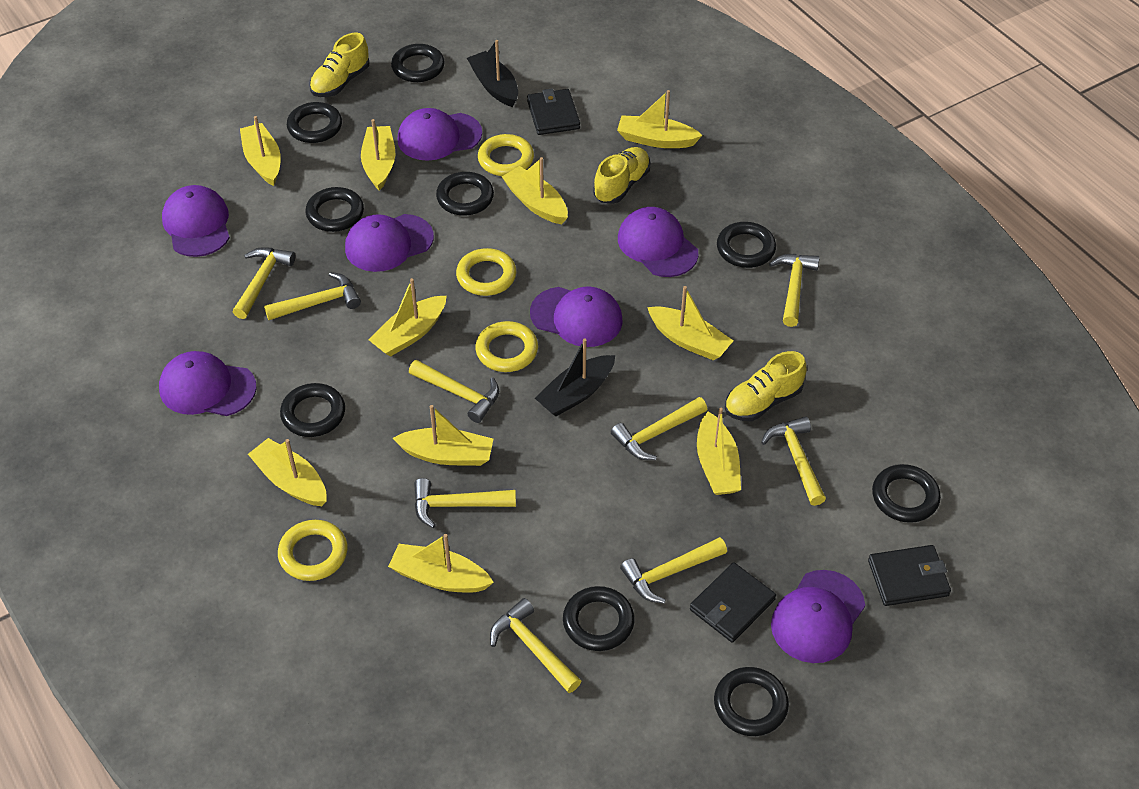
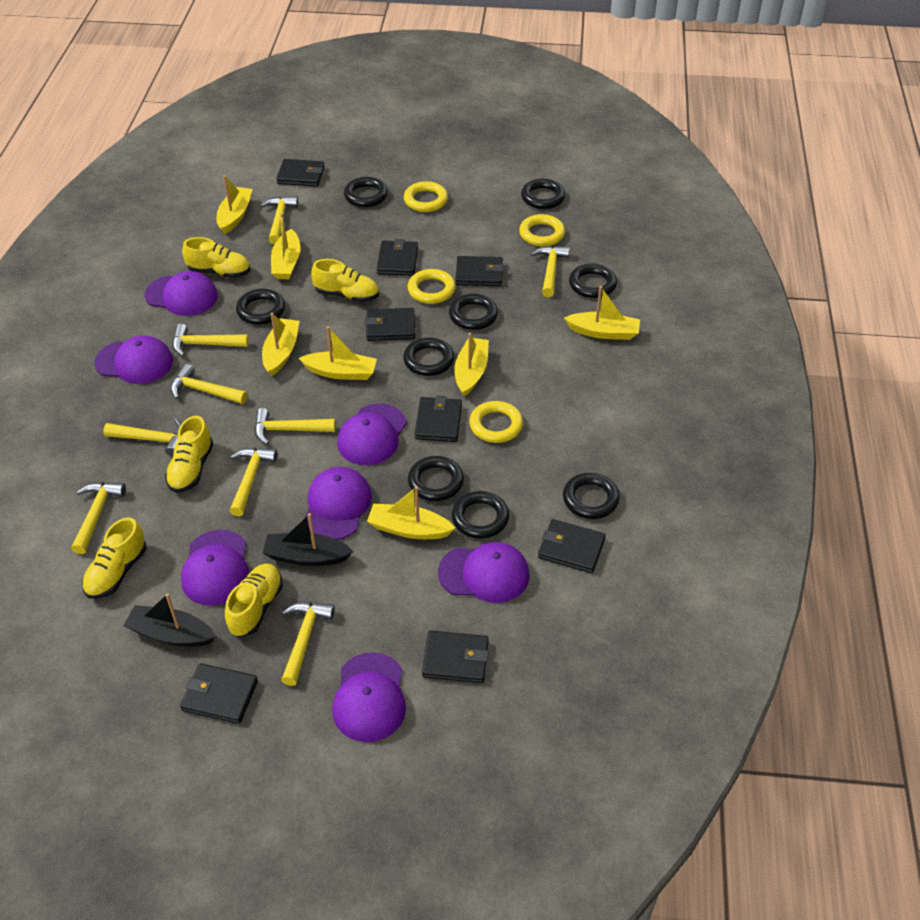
black wallet: 3 -> 8
yellow boat: 10 -> 7
yellow shoe: 3 -> 5

